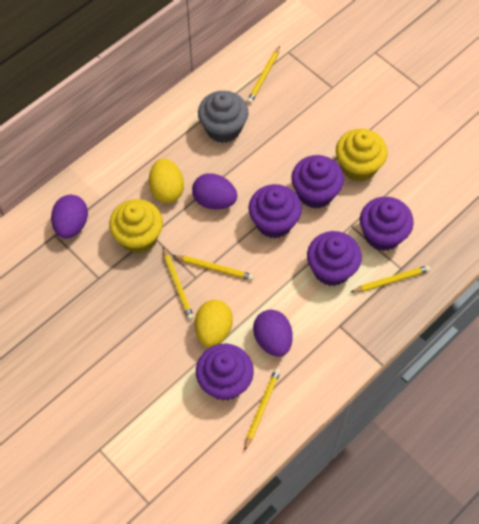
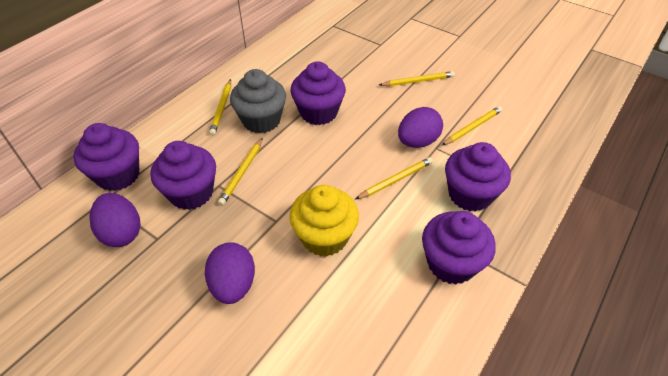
yellow cupcake: 2 -> 1
yellow egg: 2 -> 0

